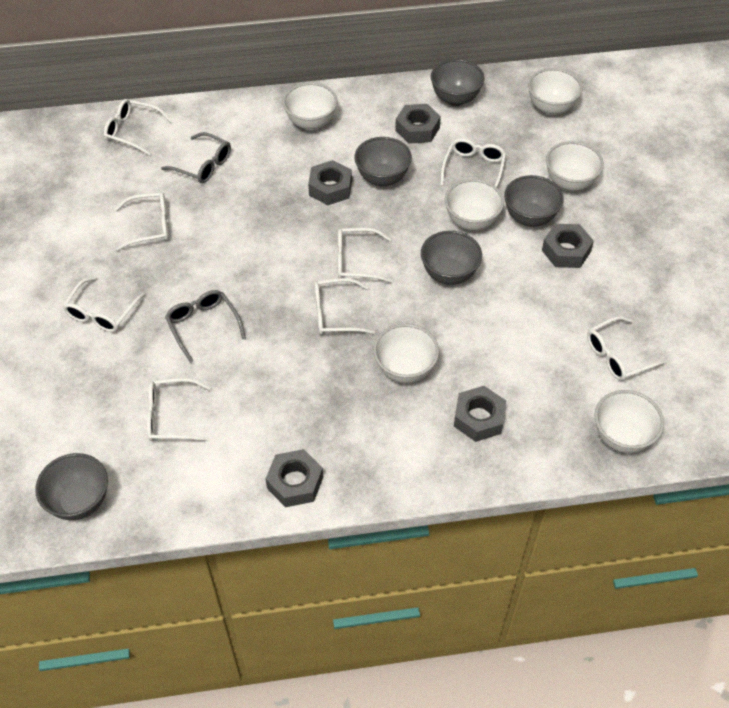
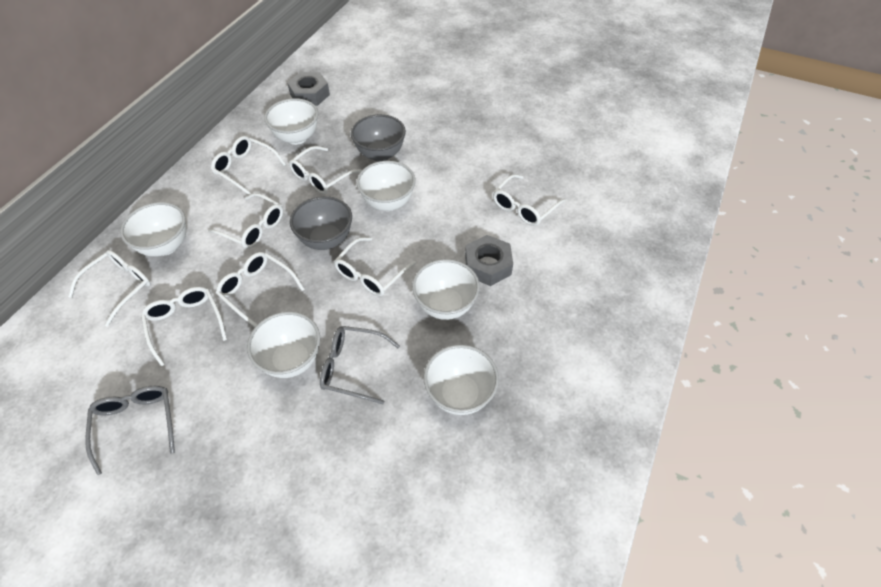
grey bowl: 5 -> 2
grey nut: 5 -> 2

